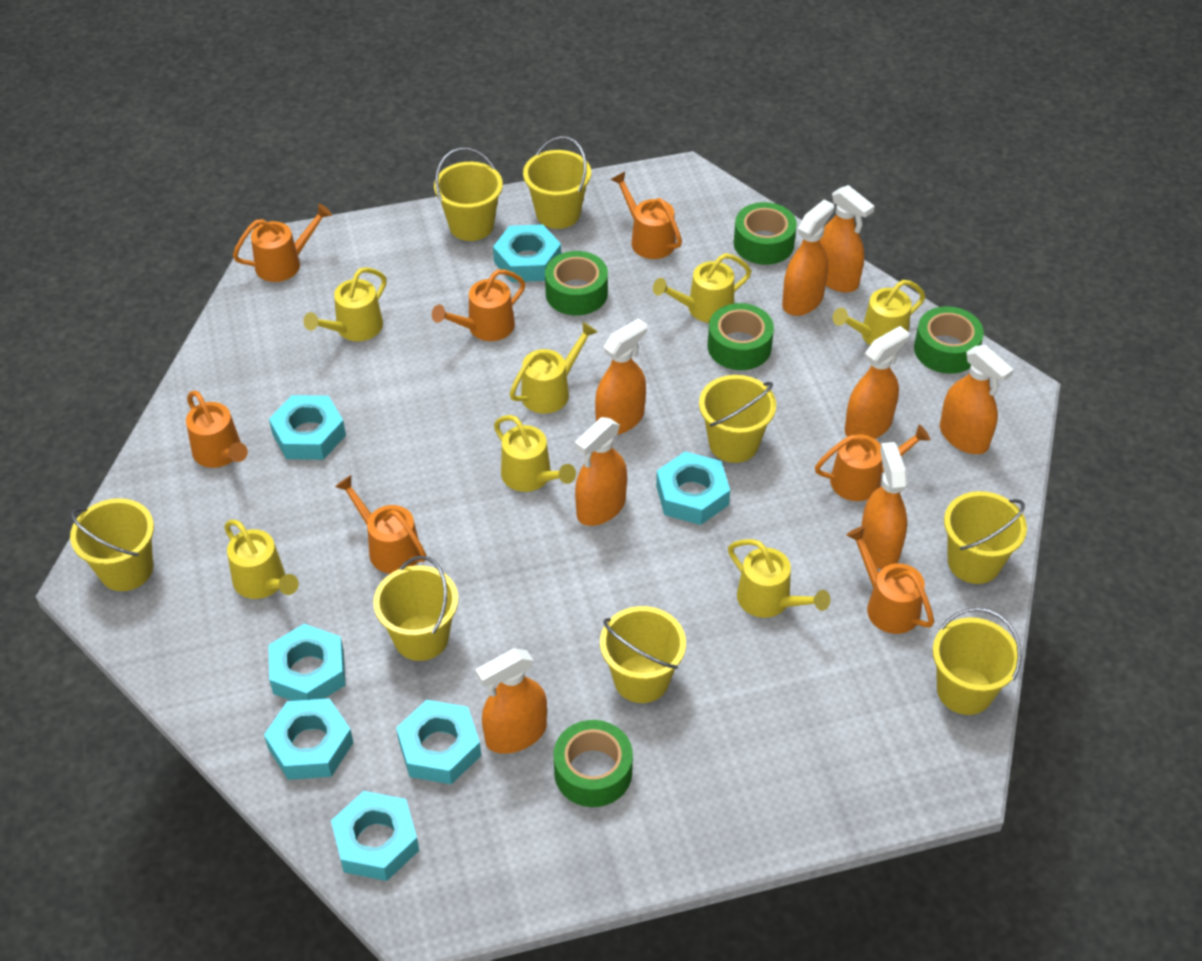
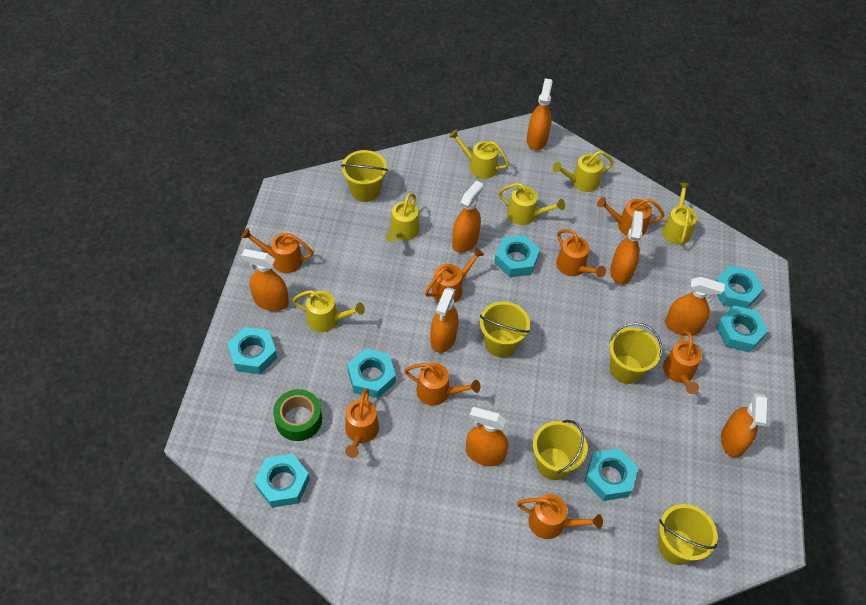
green tape: 5 -> 1
orange watering can: 7 -> 8
yellow bucket: 8 -> 5
yellow watering can: 7 -> 6

